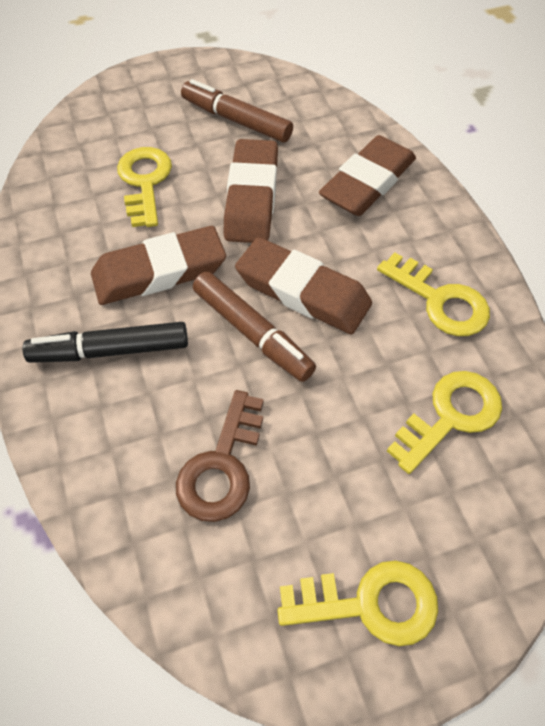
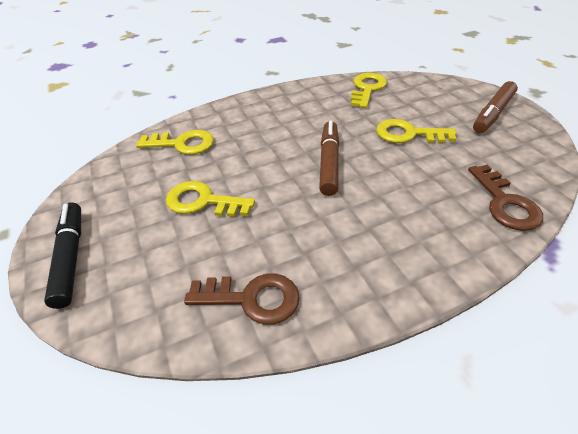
brown eraser: 4 -> 0
brown key: 1 -> 2

